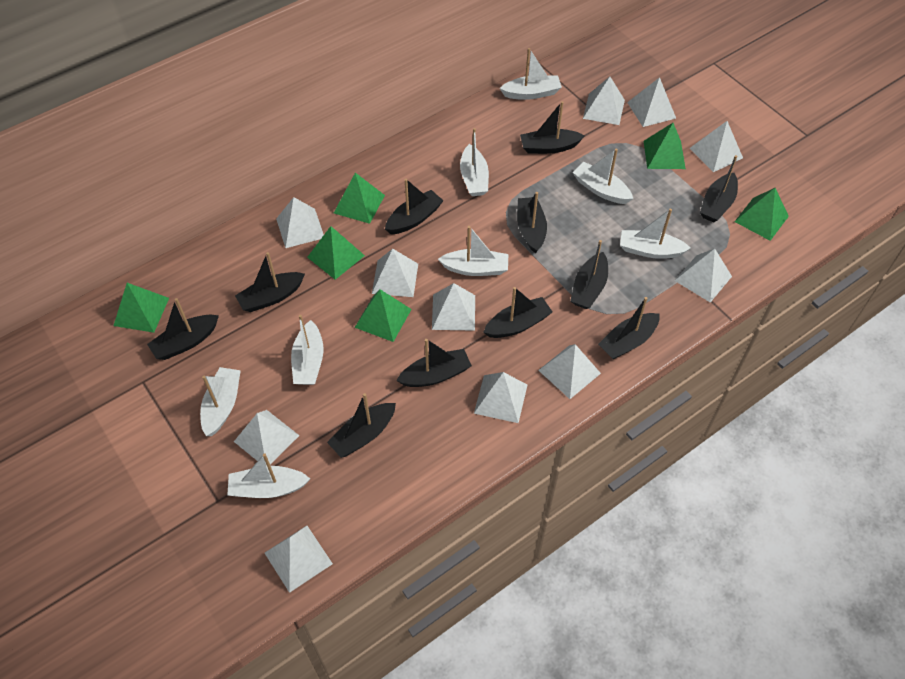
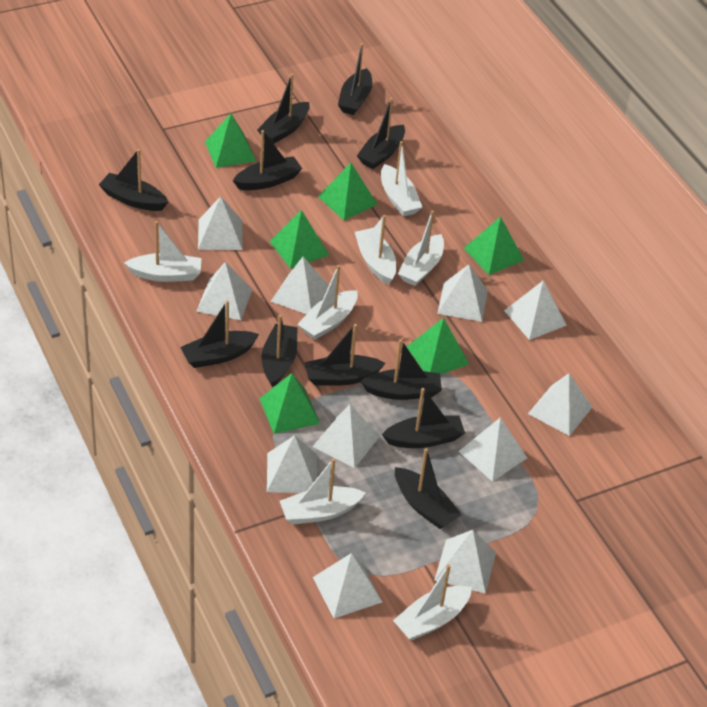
white boat: 8 -> 7

